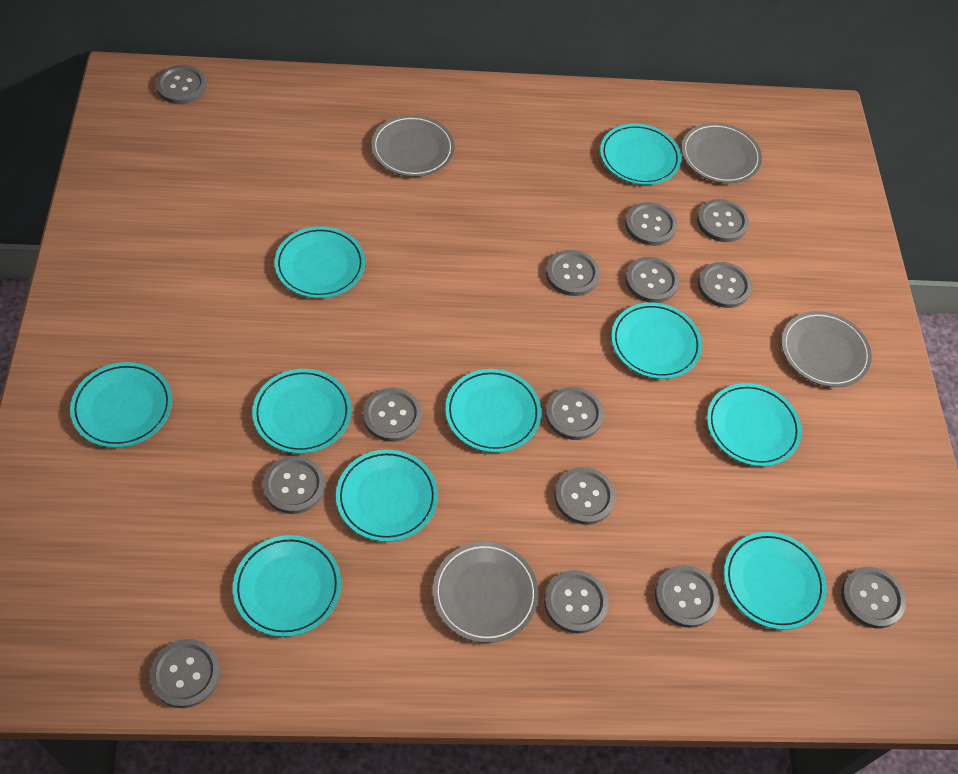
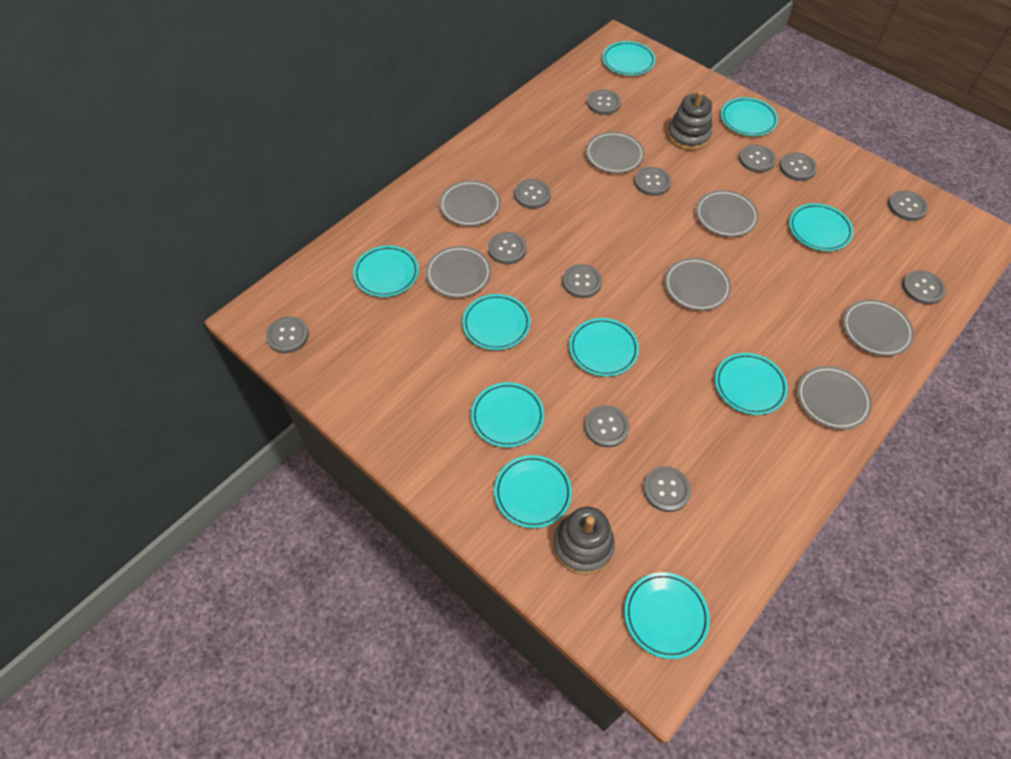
grey button: 14 -> 12
grey plate: 4 -> 7
grey stacking toy: 0 -> 2

